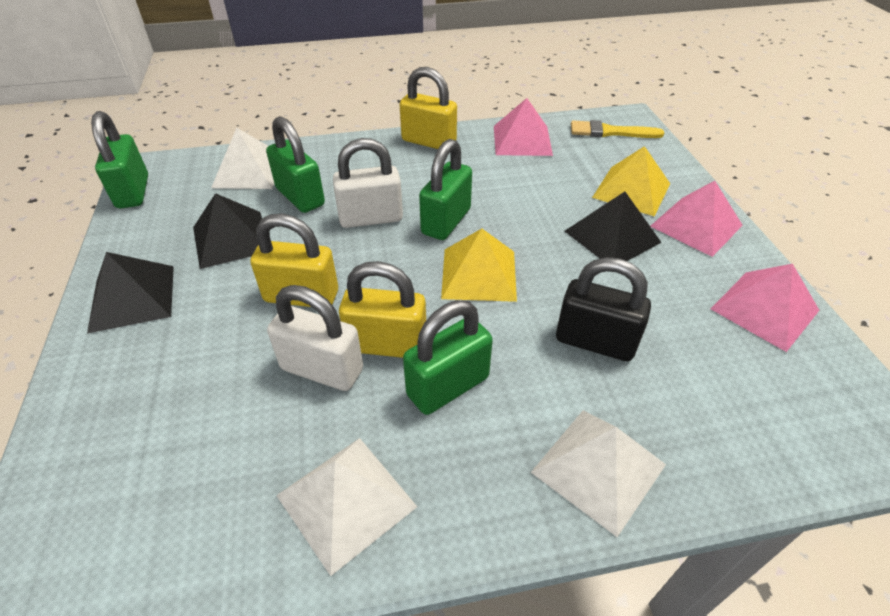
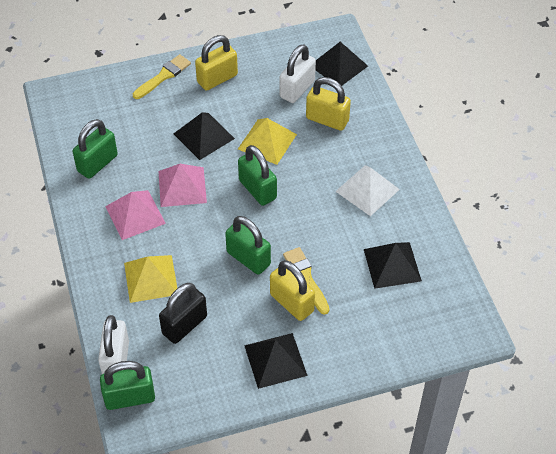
black pyramid: 3 -> 4
pink pyramid: 3 -> 2
white pyramid: 3 -> 1
yellow brush: 1 -> 2

